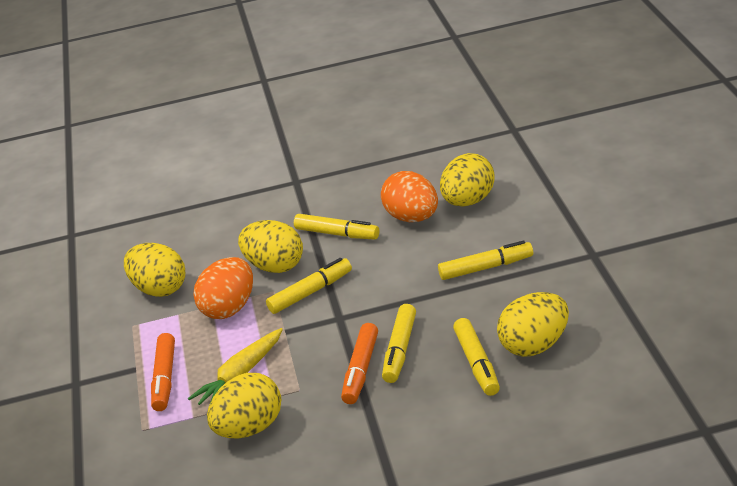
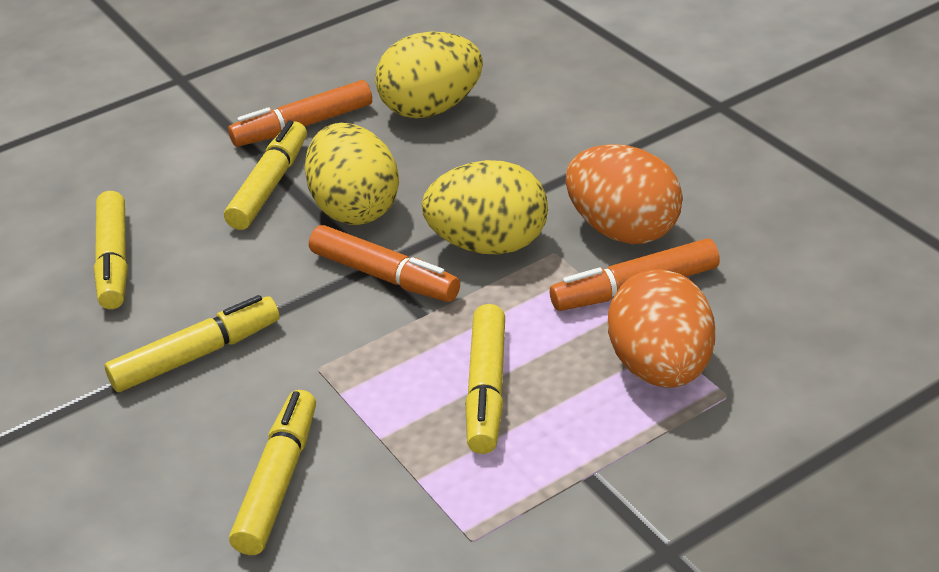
orange marker: 2 -> 3
yellow carrot: 1 -> 0
yellow egg: 5 -> 3

